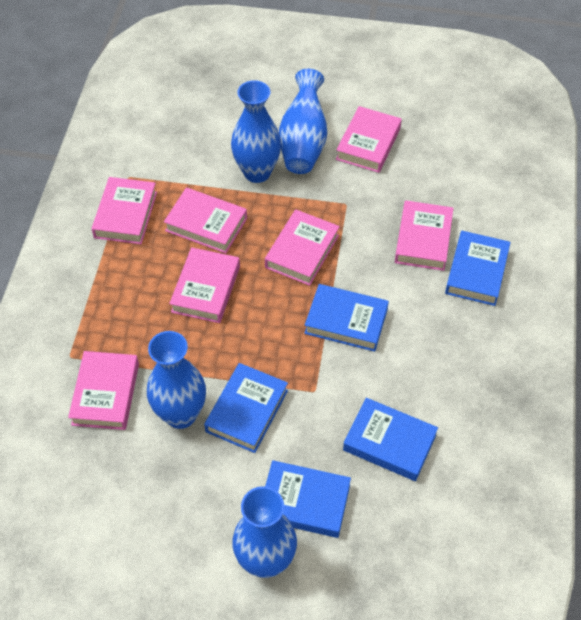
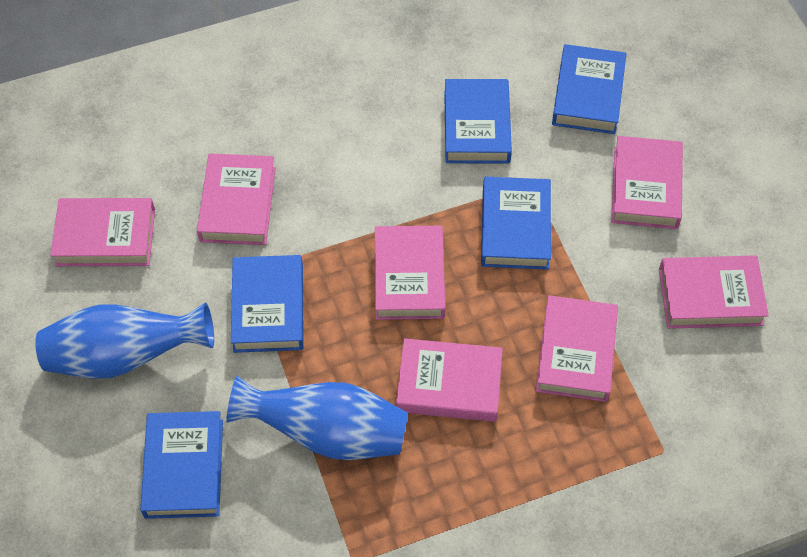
blue vase: 4 -> 2

